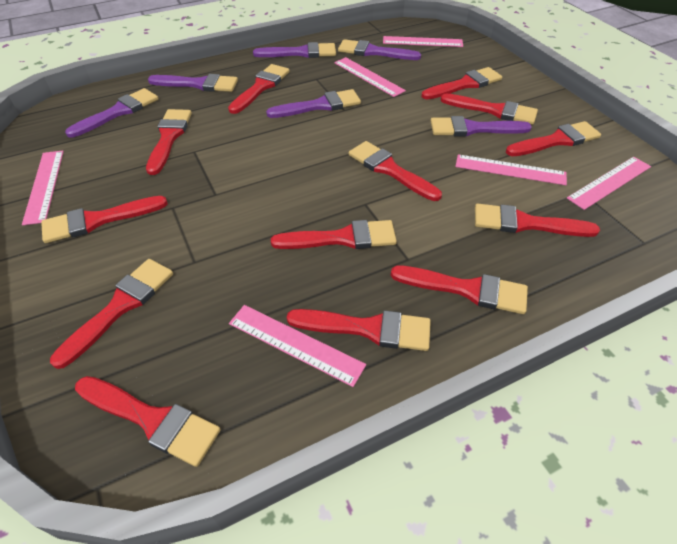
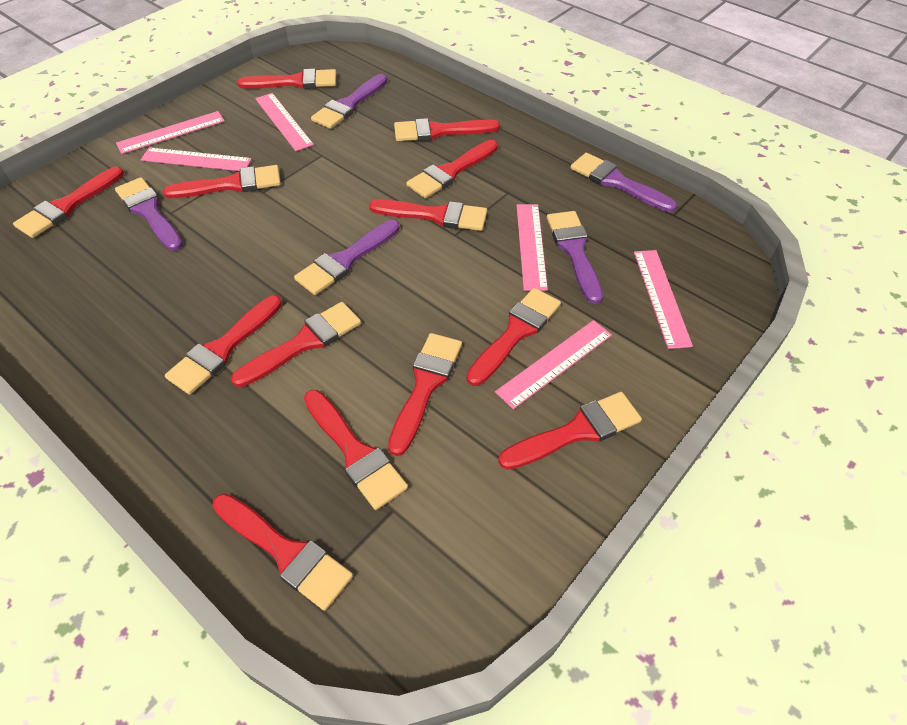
purple brush: 6 -> 5

